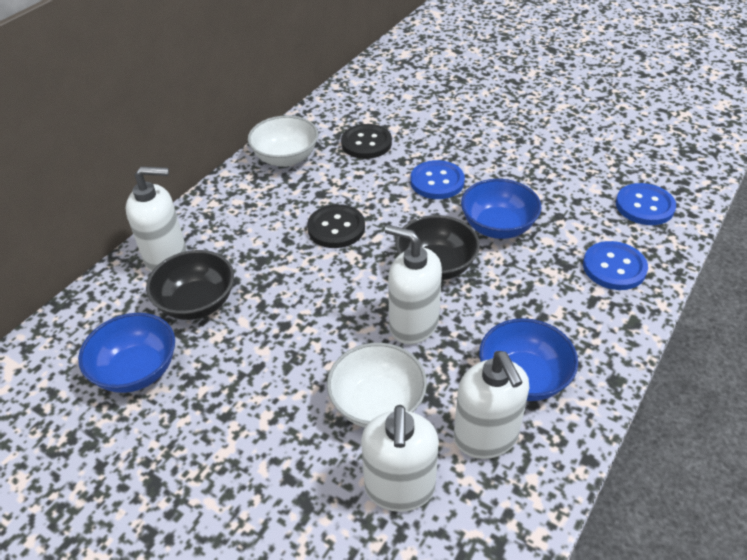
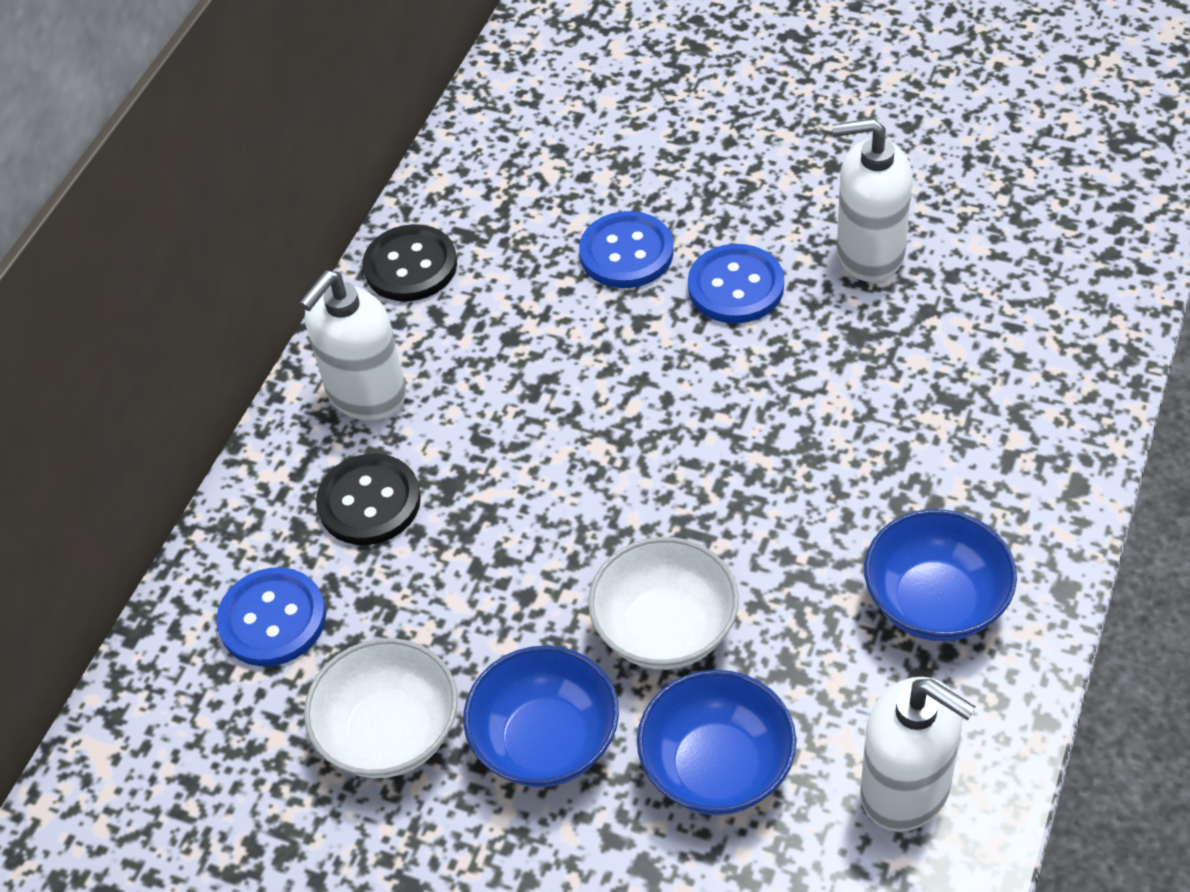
black bowl: 2 -> 0
white soap dispenser: 4 -> 3

